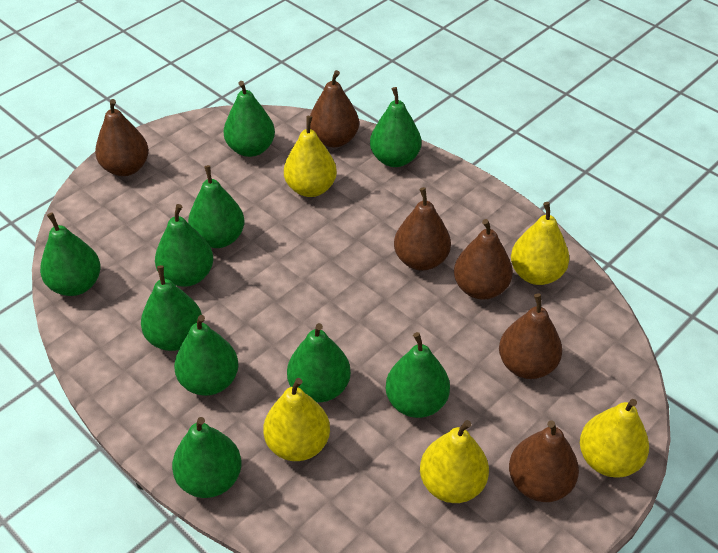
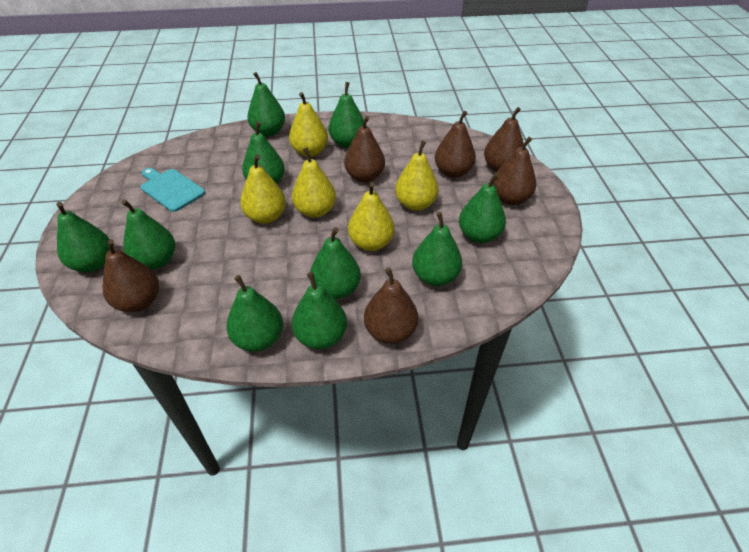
turquoise cutting board: 0 -> 1

